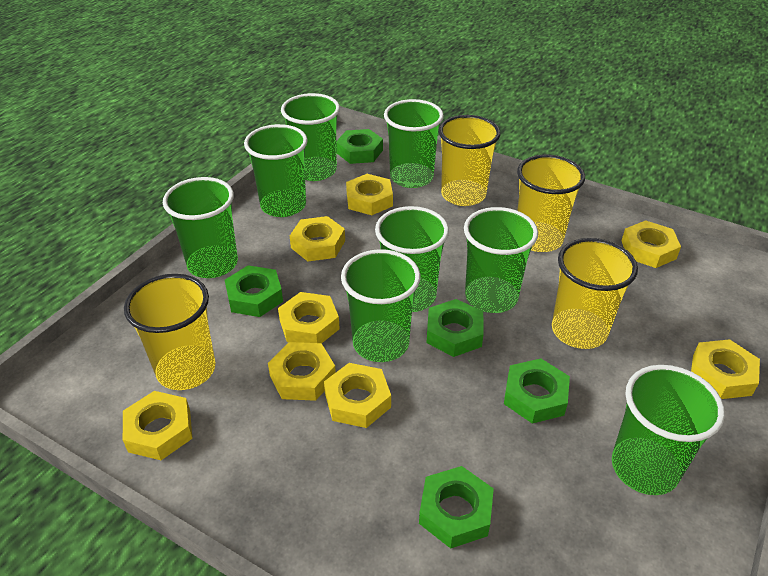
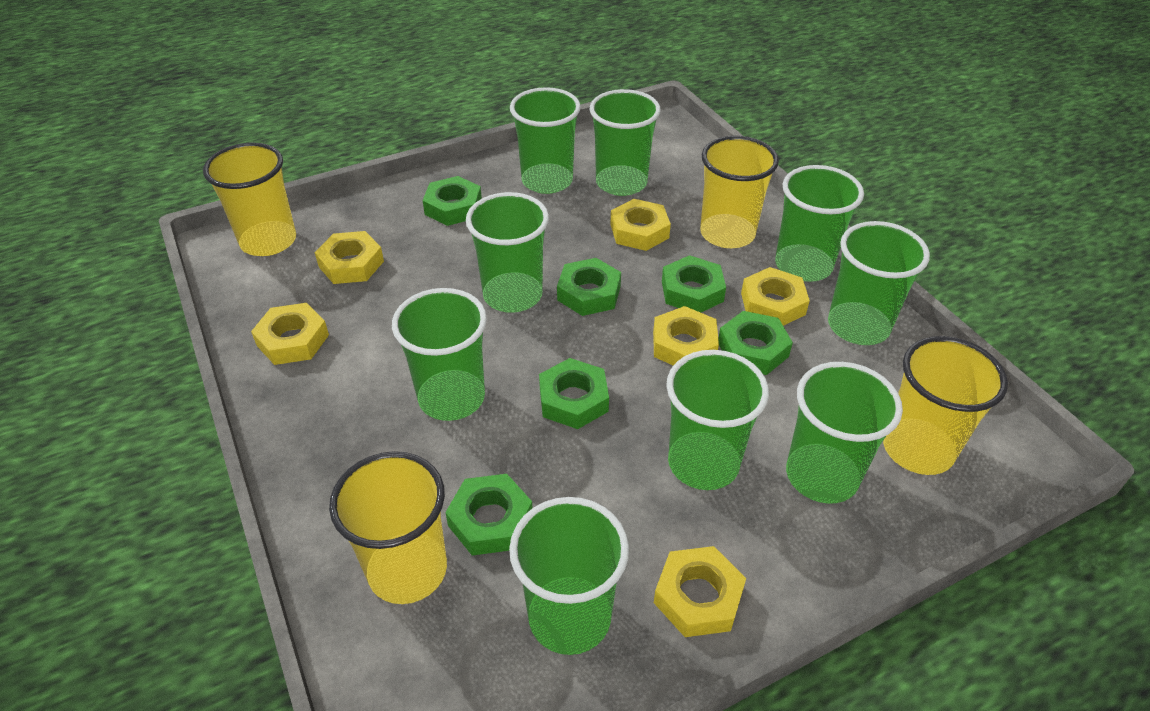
green cup: 8 -> 9
green nut: 5 -> 6
yellow nut: 8 -> 6

